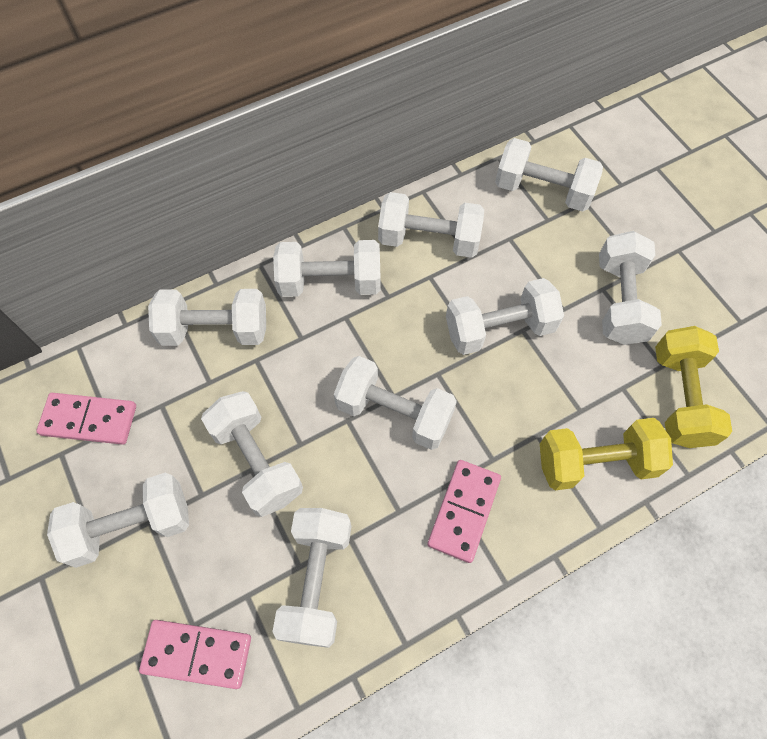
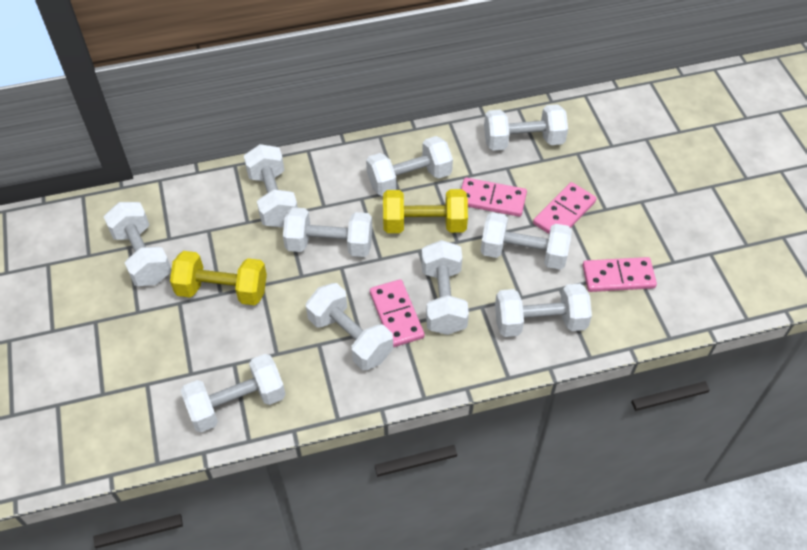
pink domino: 3 -> 4

